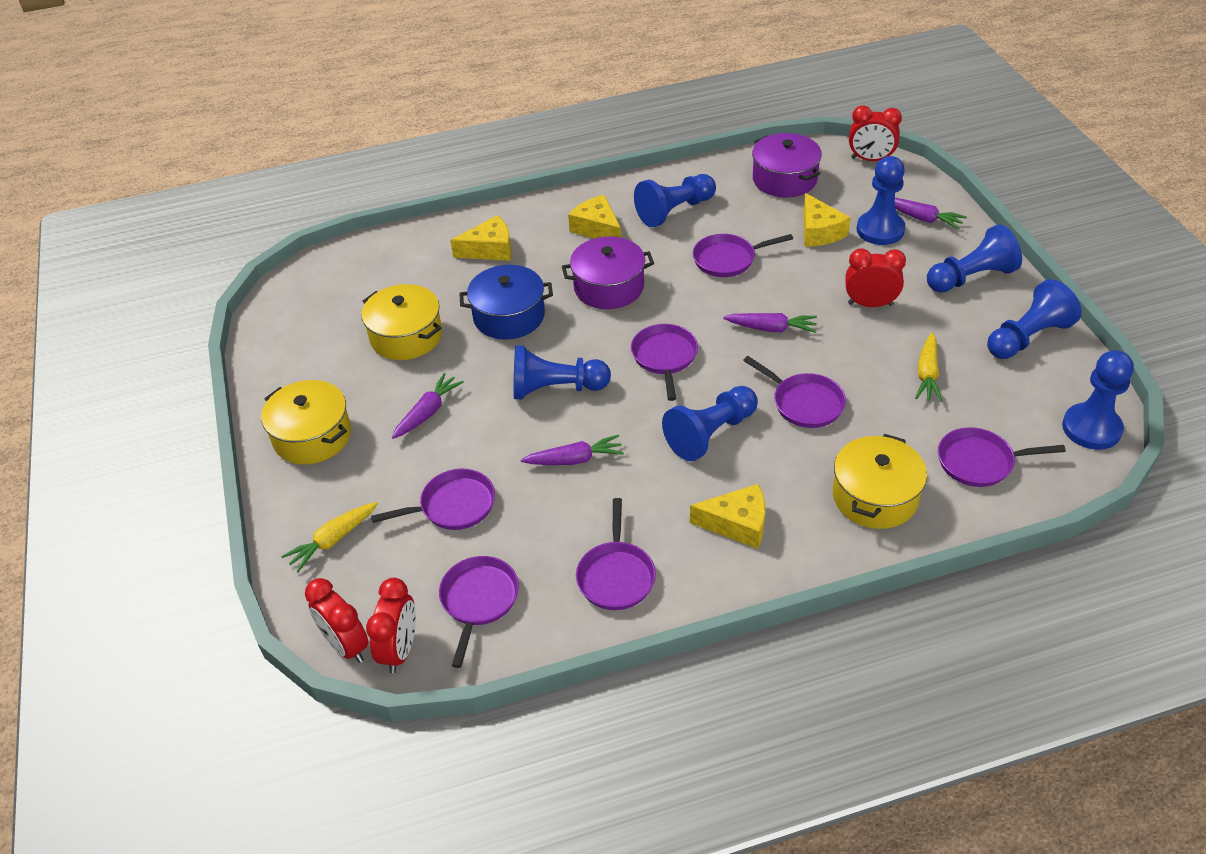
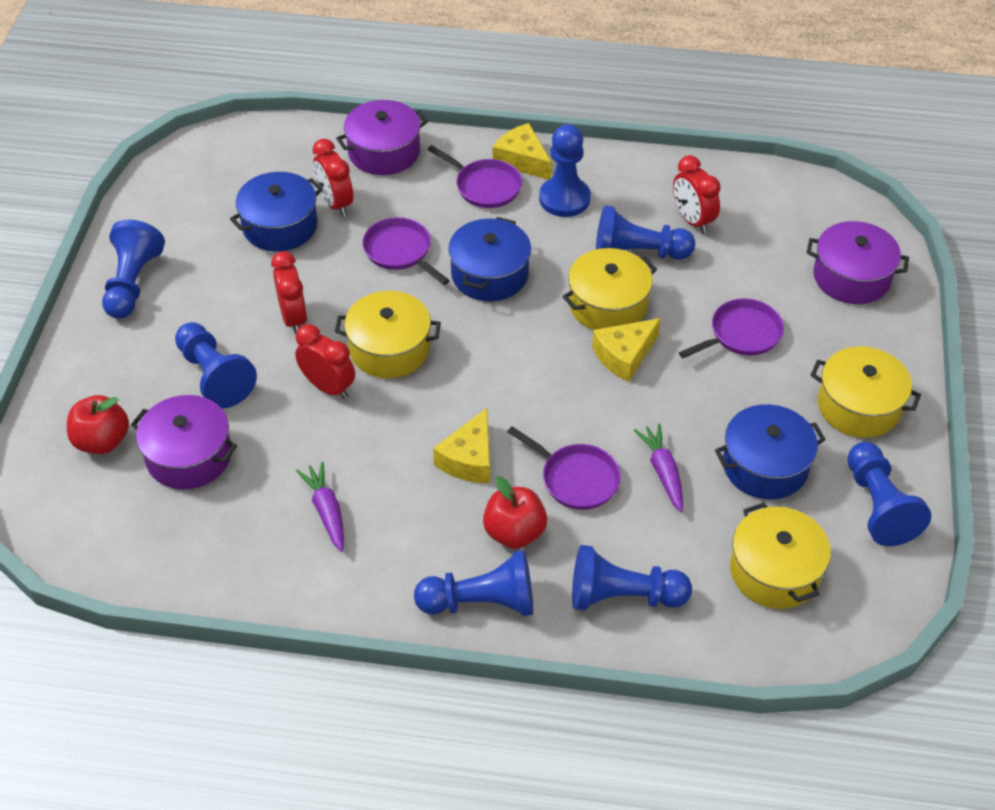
blue pot: 1 -> 3
purple carrot: 4 -> 2
purple pan: 7 -> 4
purple pot: 2 -> 3
red apple: 0 -> 2
yellow carrot: 2 -> 0
yellow cheese: 4 -> 3
yellow pot: 3 -> 4

